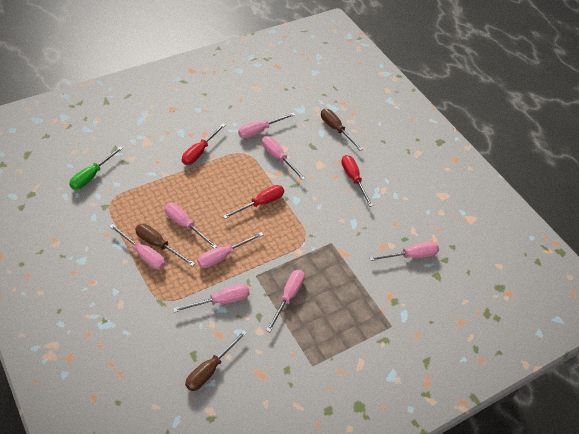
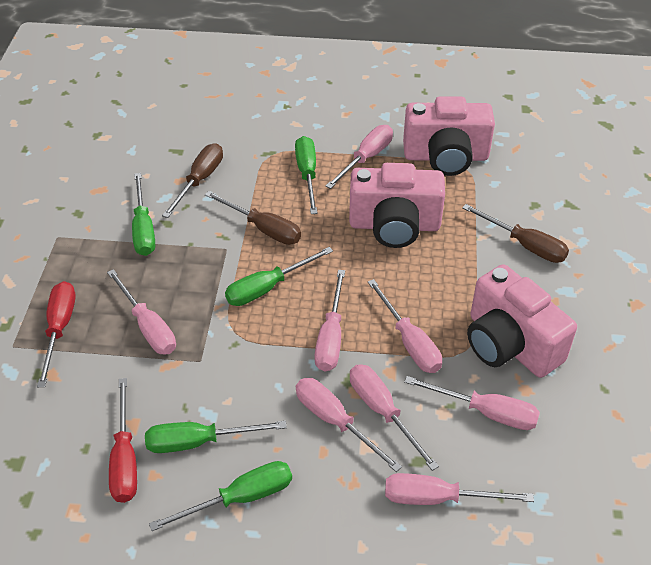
green screwdriver: 1 -> 5
pink camera: 0 -> 3
red screwdriver: 3 -> 2

